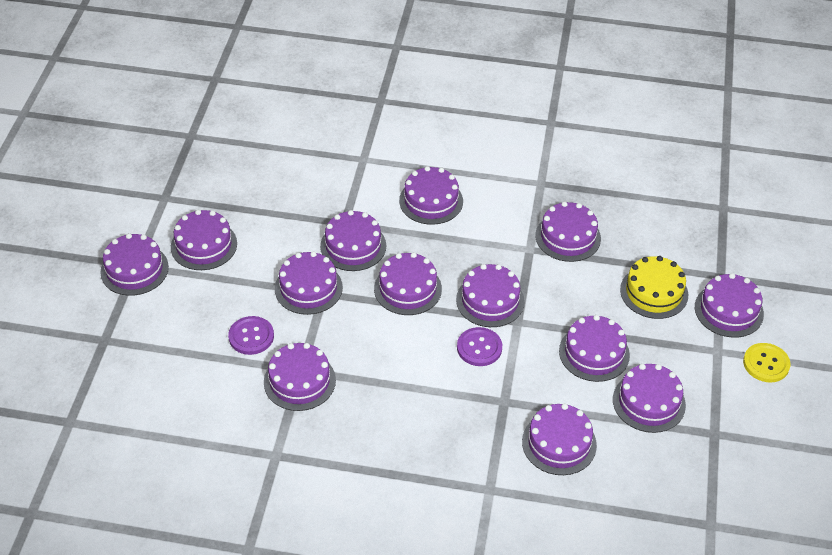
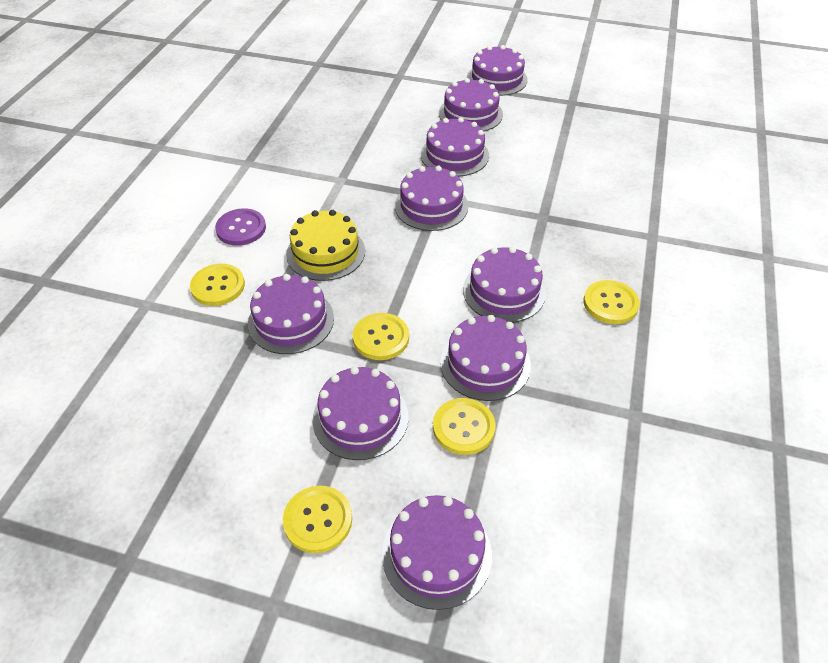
purple button: 2 -> 1
purple cake: 13 -> 9
yellow button: 1 -> 5

